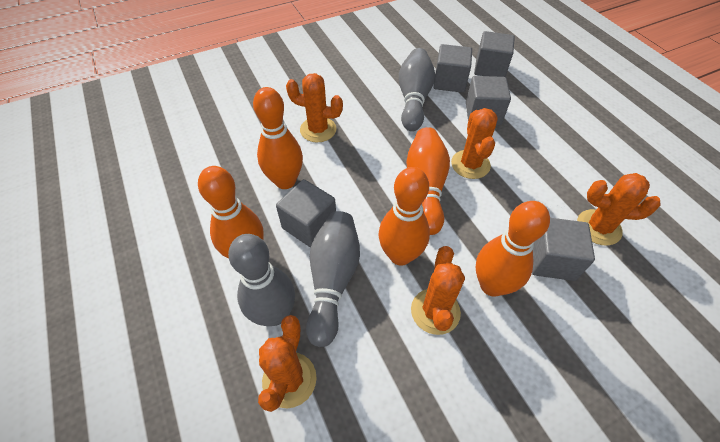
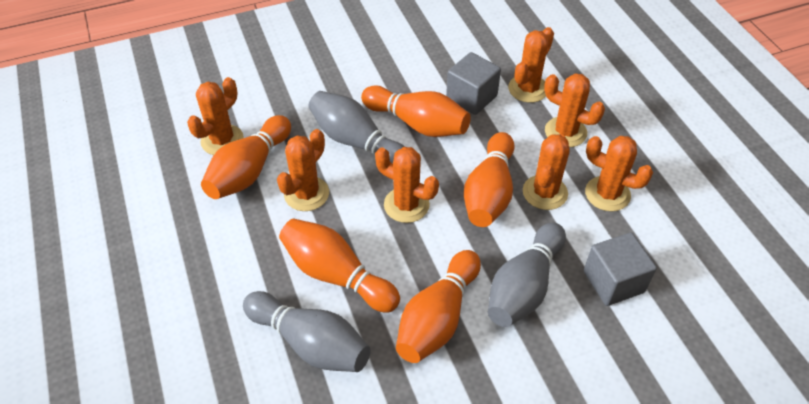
grey cube: 5 -> 2
orange cactus: 5 -> 7

